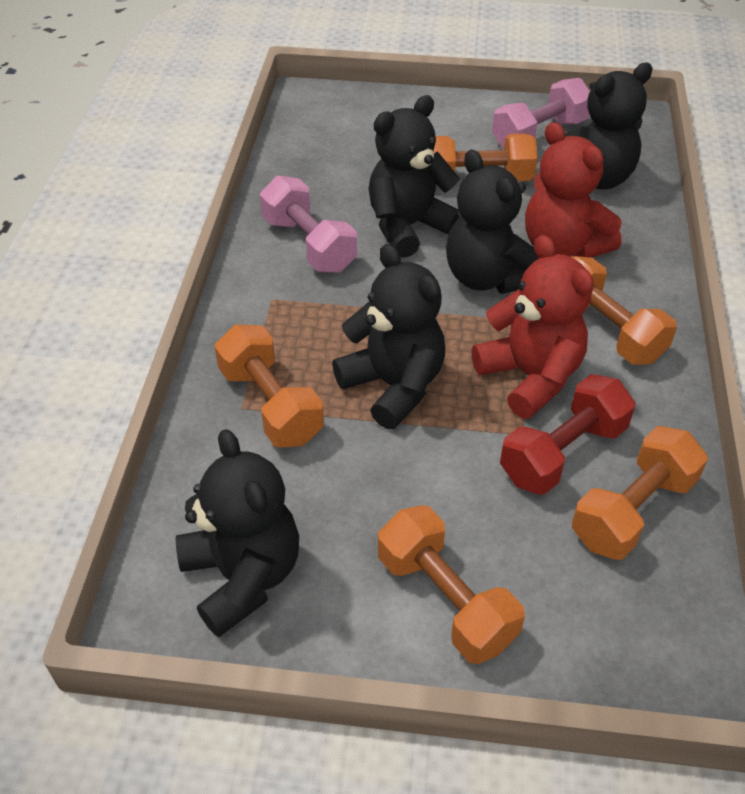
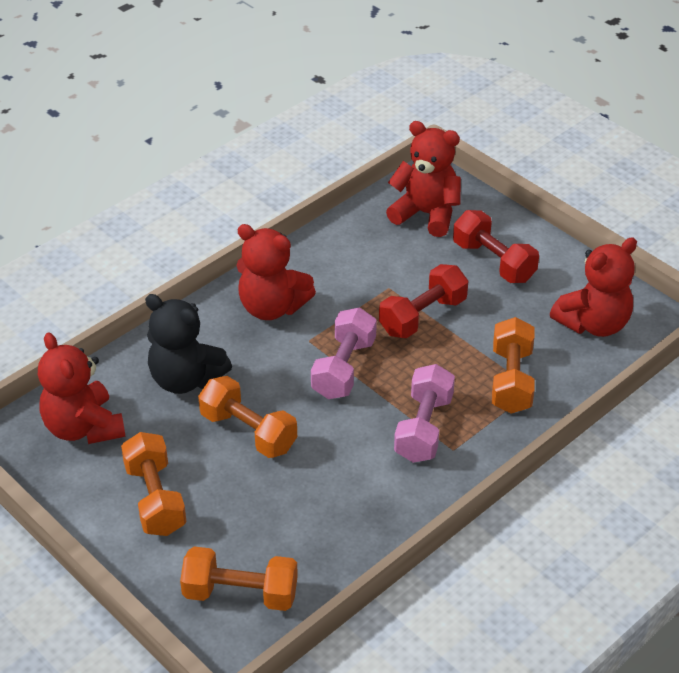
black teddy bear: 5 -> 1
orange dumbbell: 5 -> 4
red dumbbell: 1 -> 2
red teddy bear: 2 -> 4

